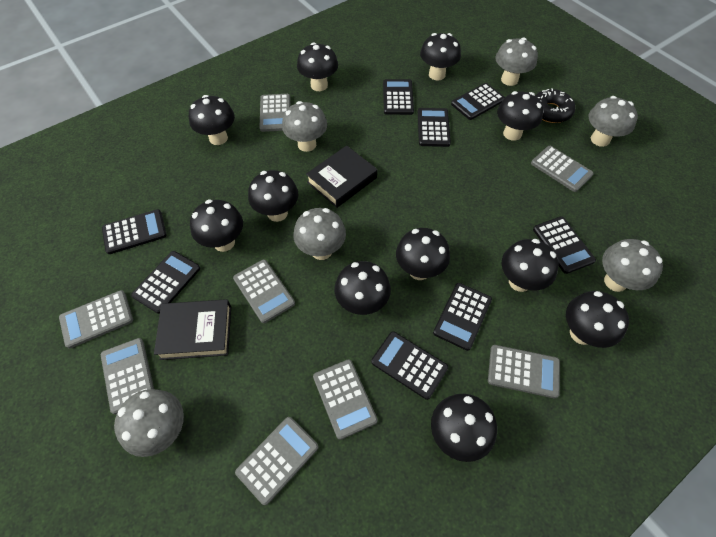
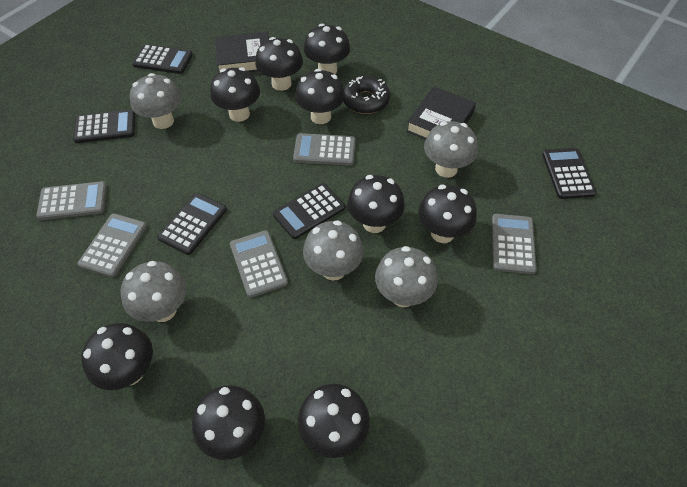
black calculator: 8 -> 5
black mushroom: 11 -> 9
grey calculator: 8 -> 5
grey mushroom: 6 -> 5

